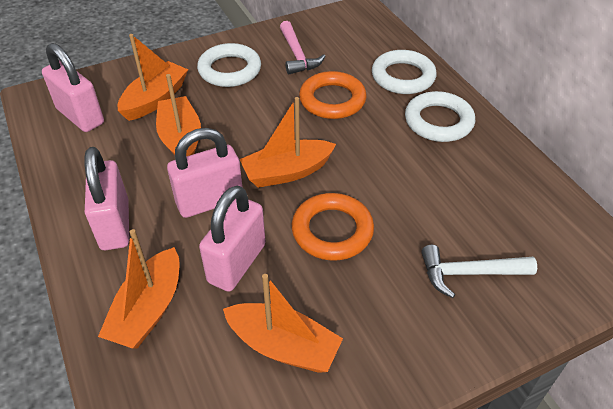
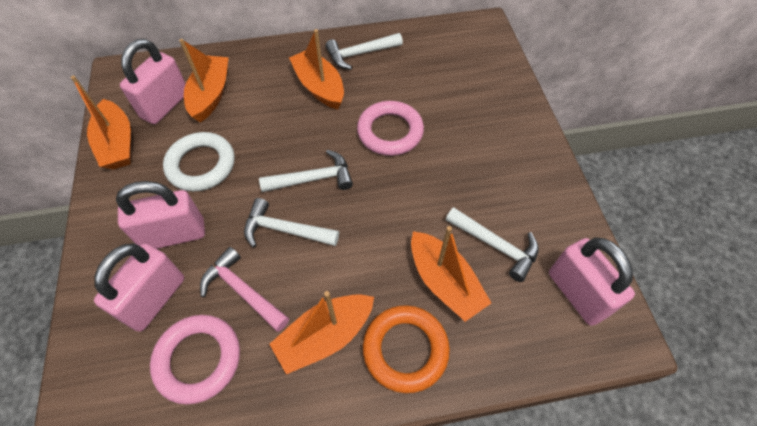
orange ring: 2 -> 1
pink ring: 0 -> 2
white hammer: 1 -> 4
white ring: 3 -> 1

